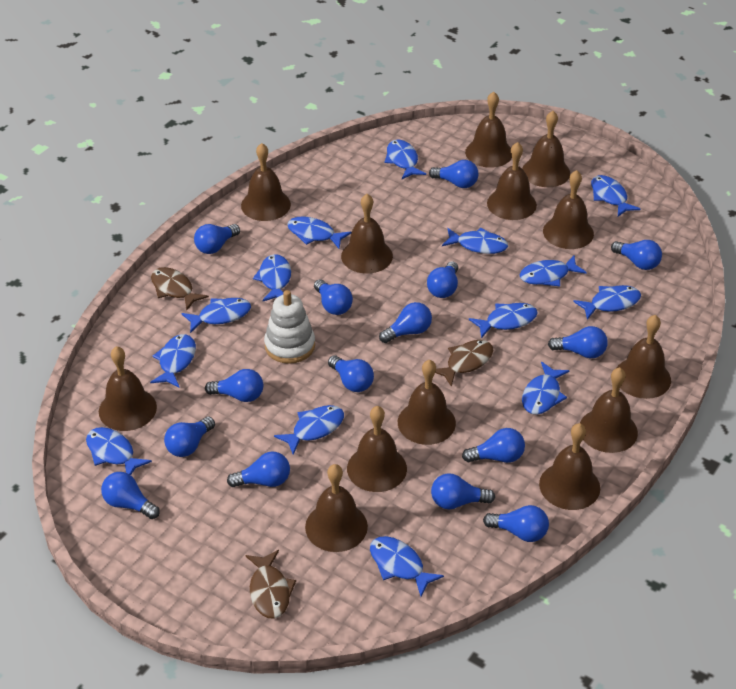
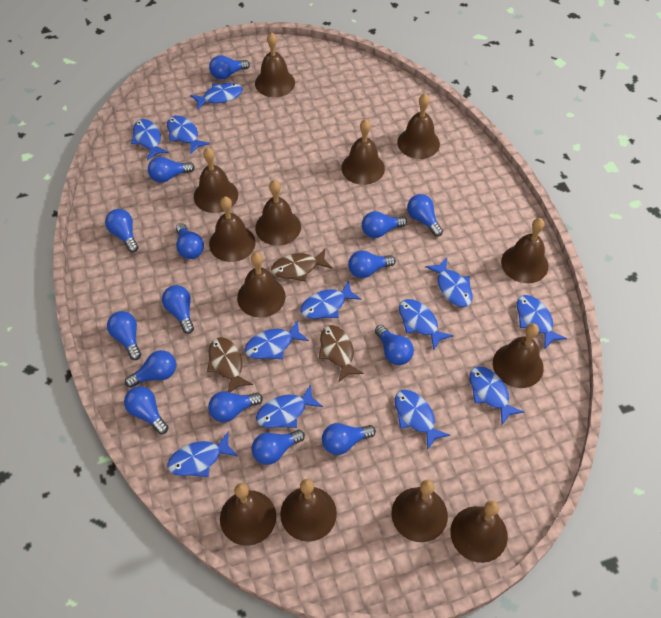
blue fish: 14 -> 12
white stacking toy: 1 -> 0

